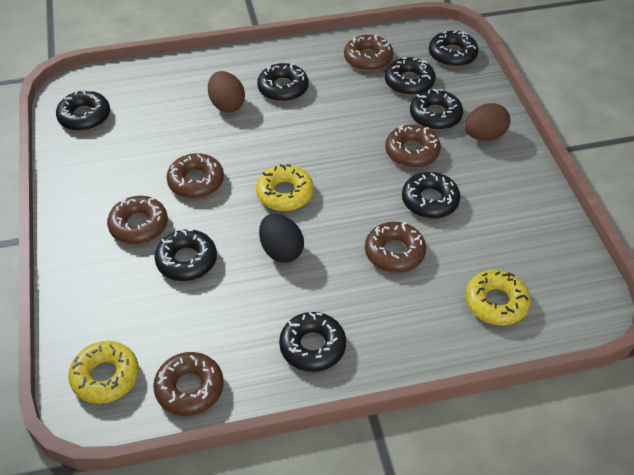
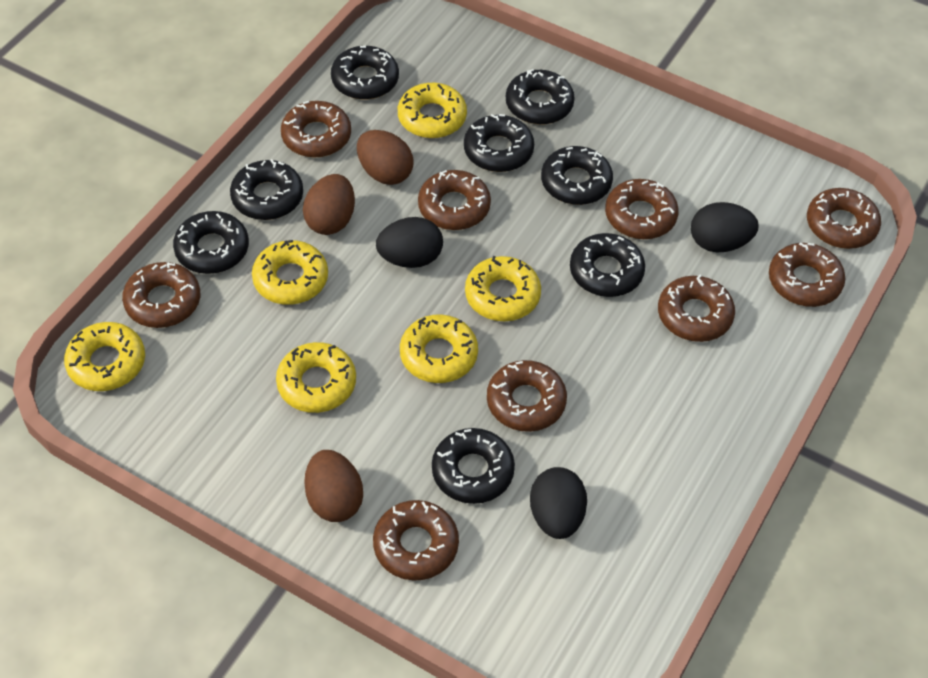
black egg: 1 -> 3
brown donut: 6 -> 9
brown egg: 2 -> 3
yellow donut: 3 -> 6

